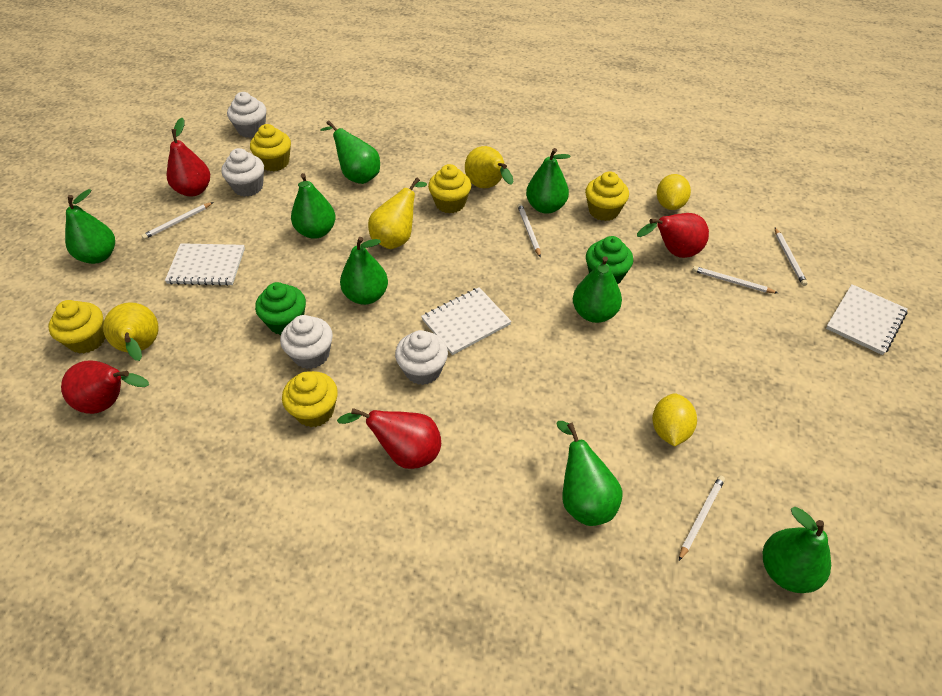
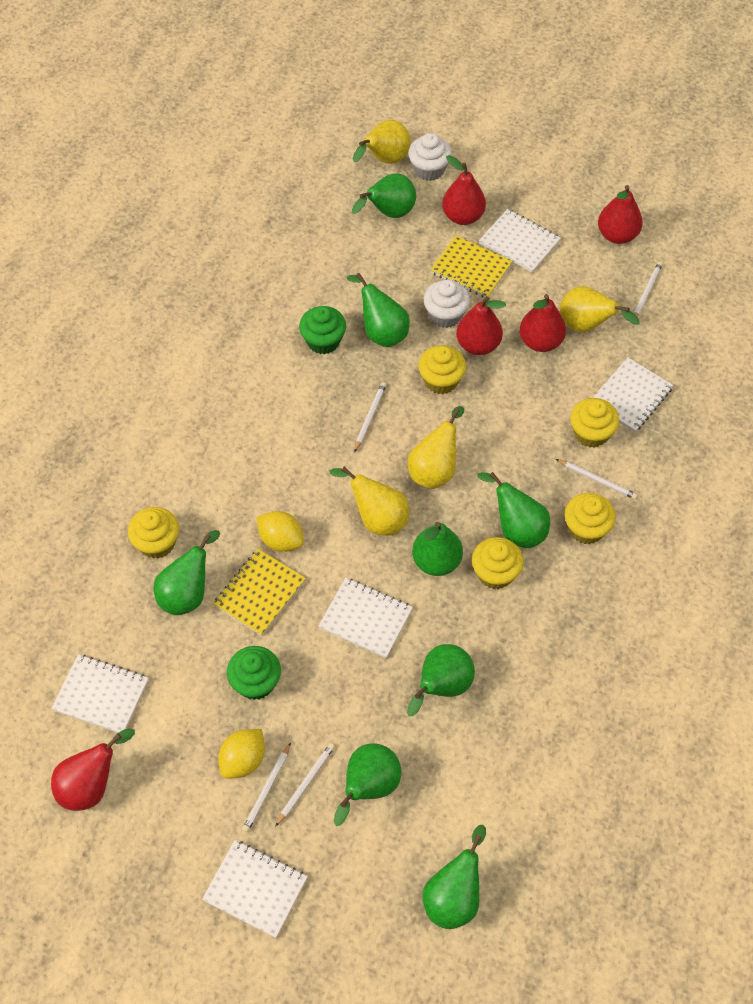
red pear: 4 -> 5
white cupcake: 4 -> 2
white notebook: 3 -> 5
yellow notebook: 0 -> 2
yellow pear: 3 -> 4

